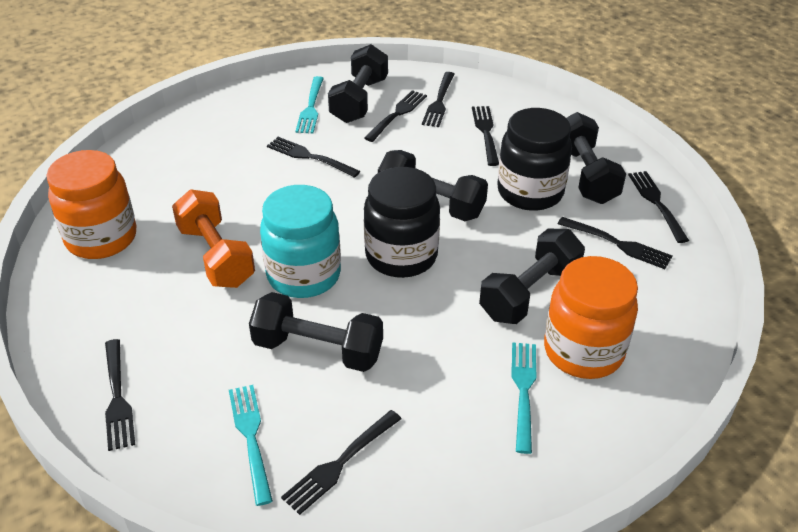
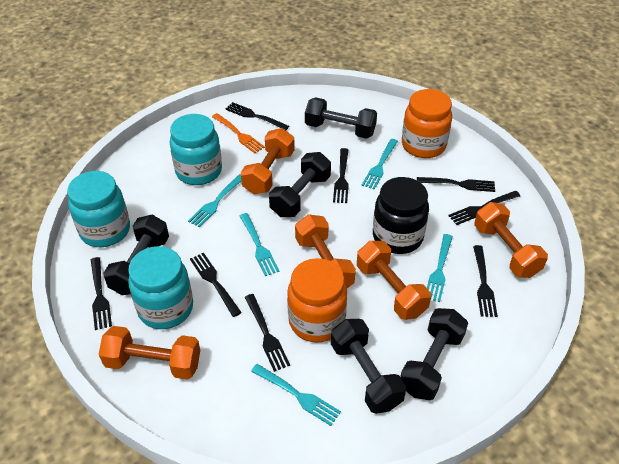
black jar: 2 -> 1
orange dumbbell: 1 -> 5
orange fork: 0 -> 1
turquoise fork: 3 -> 5
turquoise jar: 1 -> 3

